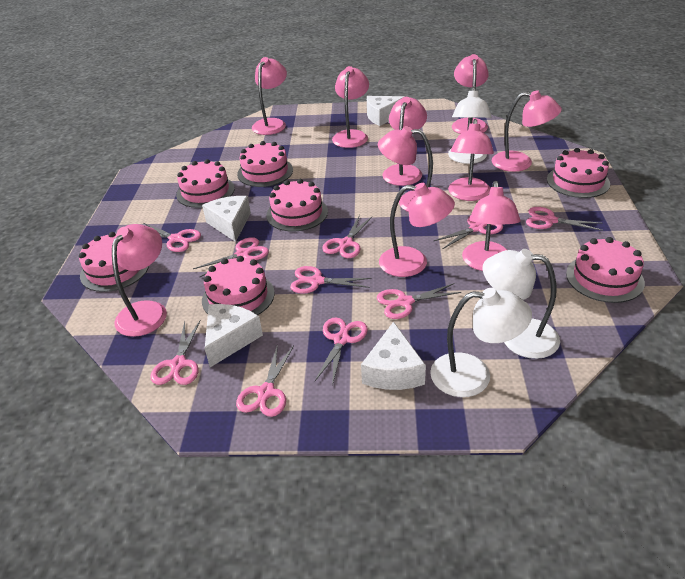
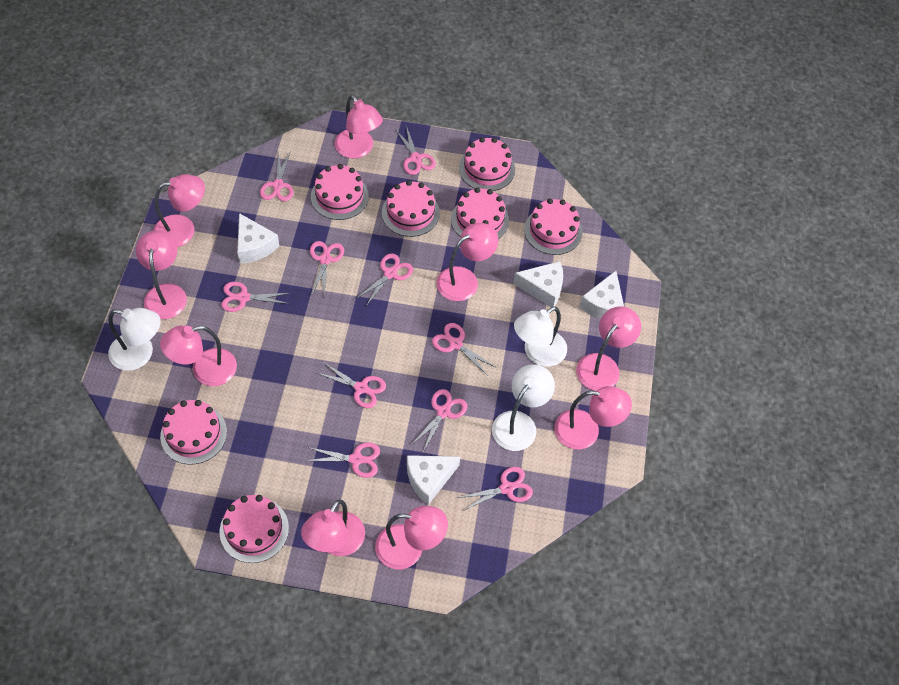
pink lamp: 10 -> 9

